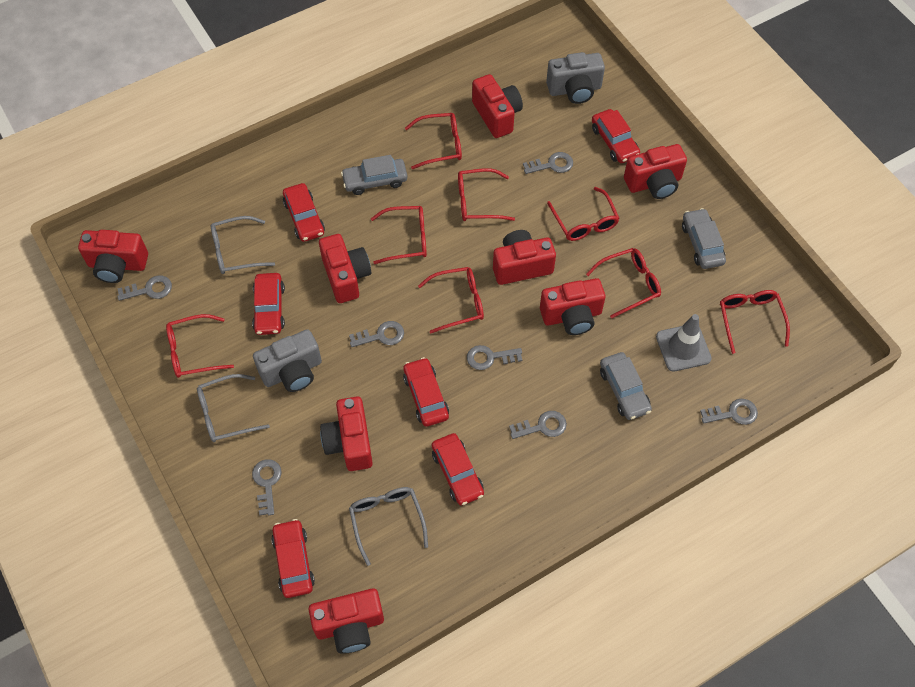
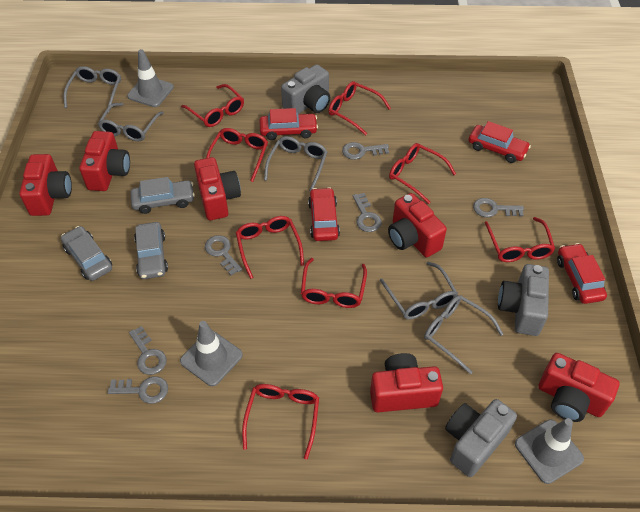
grey camera: 2 -> 3
grey glasses: 3 -> 5
grey key: 7 -> 6
grey traffic cone: 1 -> 3
red camera: 8 -> 6
red car: 6 -> 4

